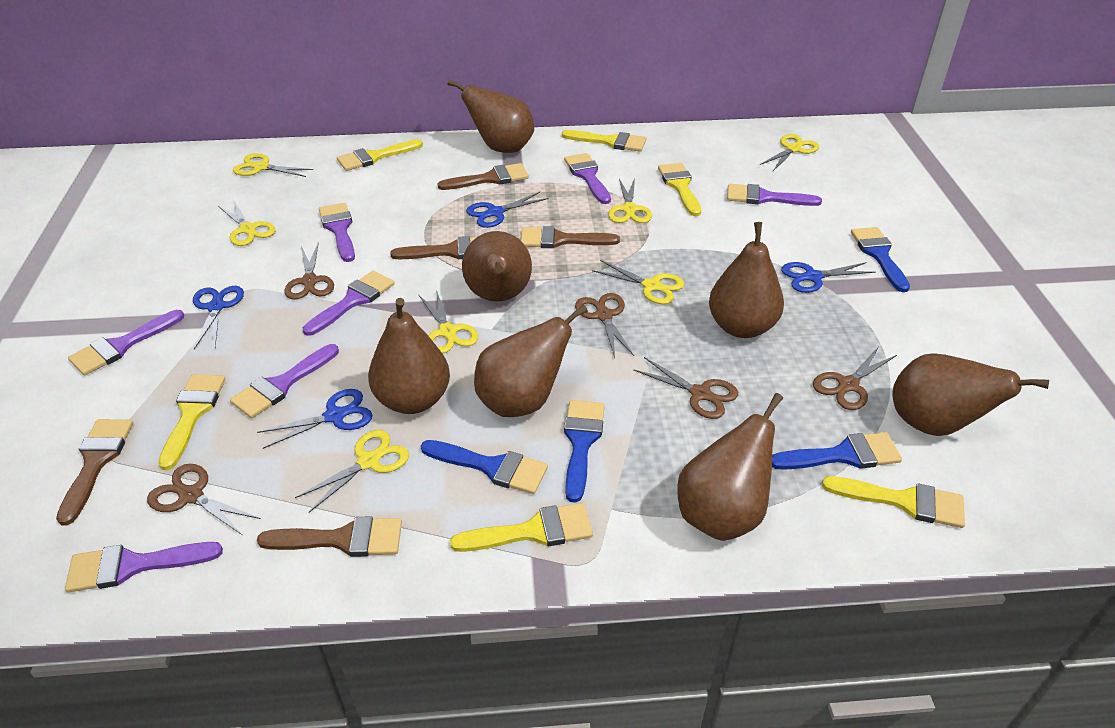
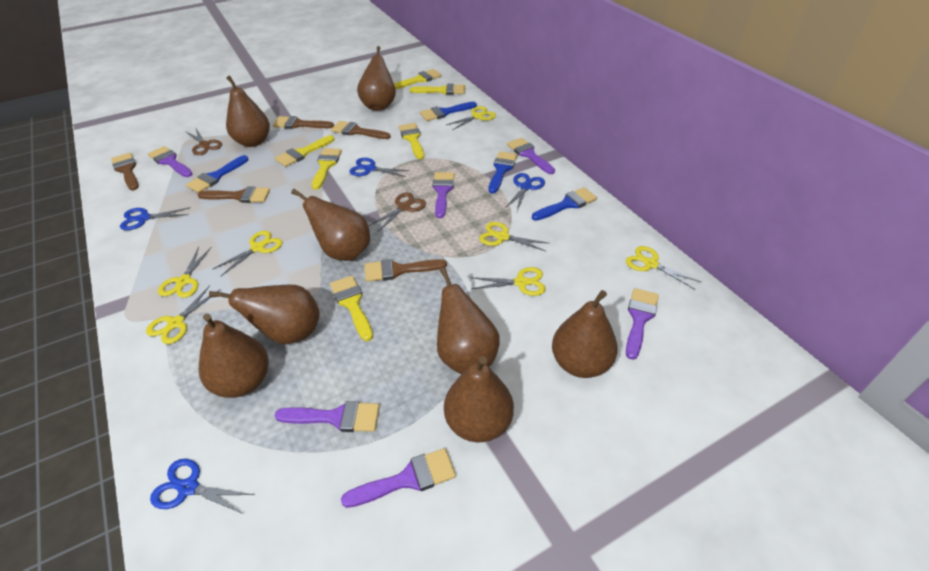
brown pear: 7 -> 8
brown scissors: 5 -> 2
purple brush: 7 -> 6

